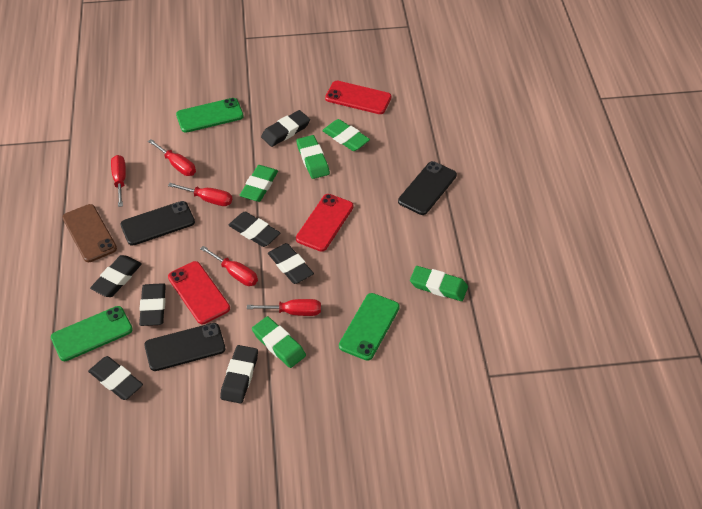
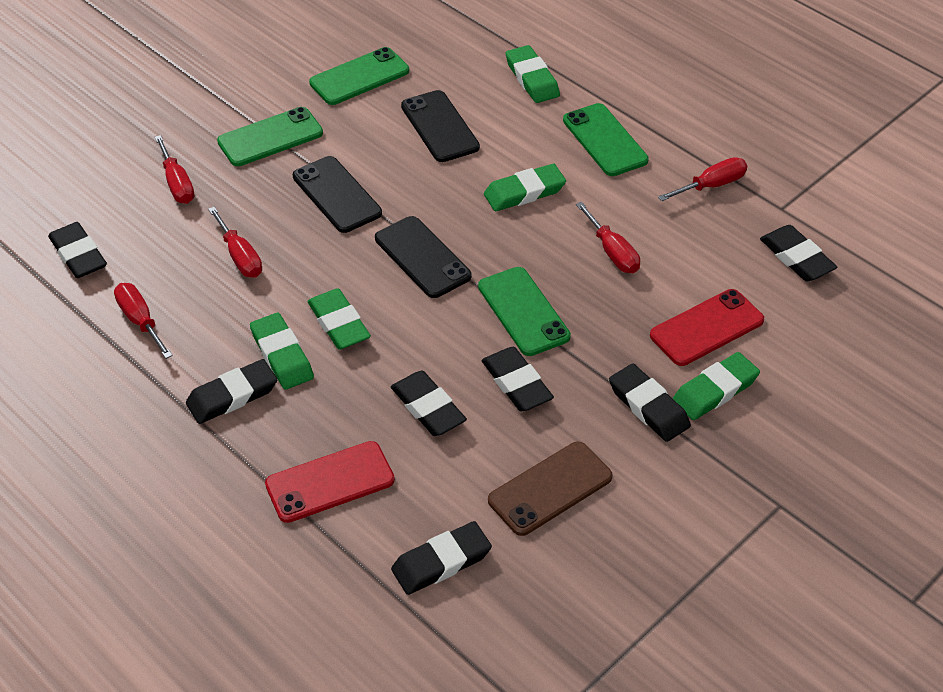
green phone: 3 -> 4
red phone: 3 -> 2

